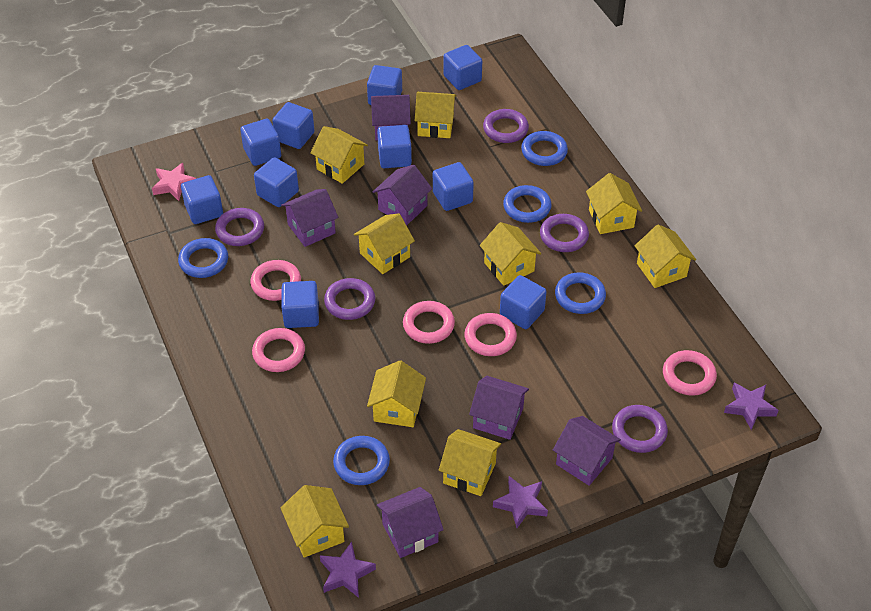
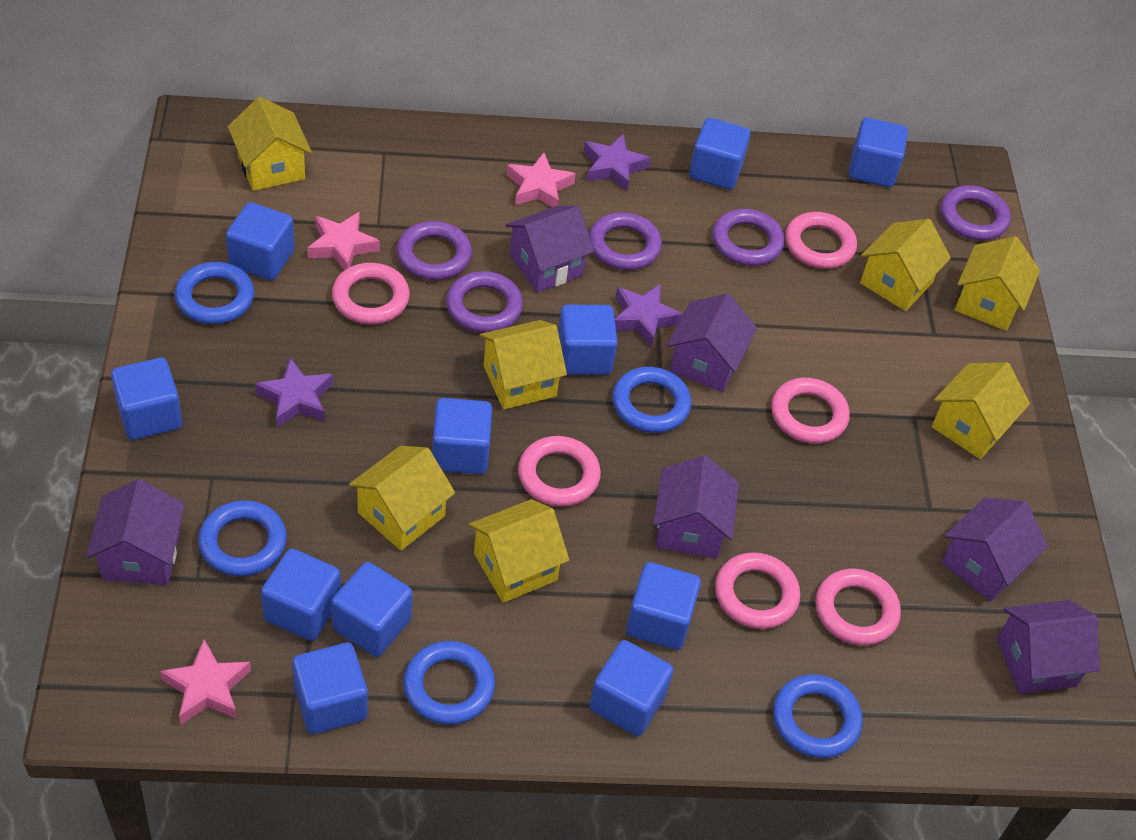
blue cube: 10 -> 11
pink ring: 5 -> 6
pink star: 1 -> 3
yellow house: 9 -> 7

